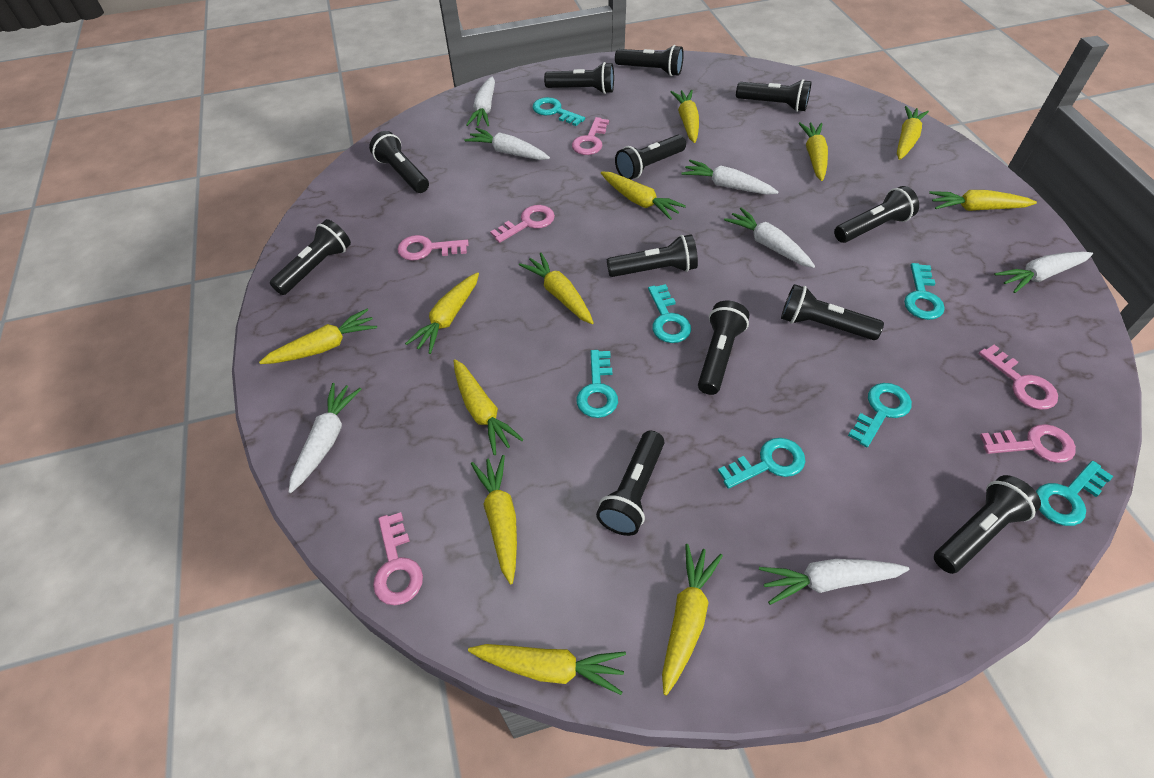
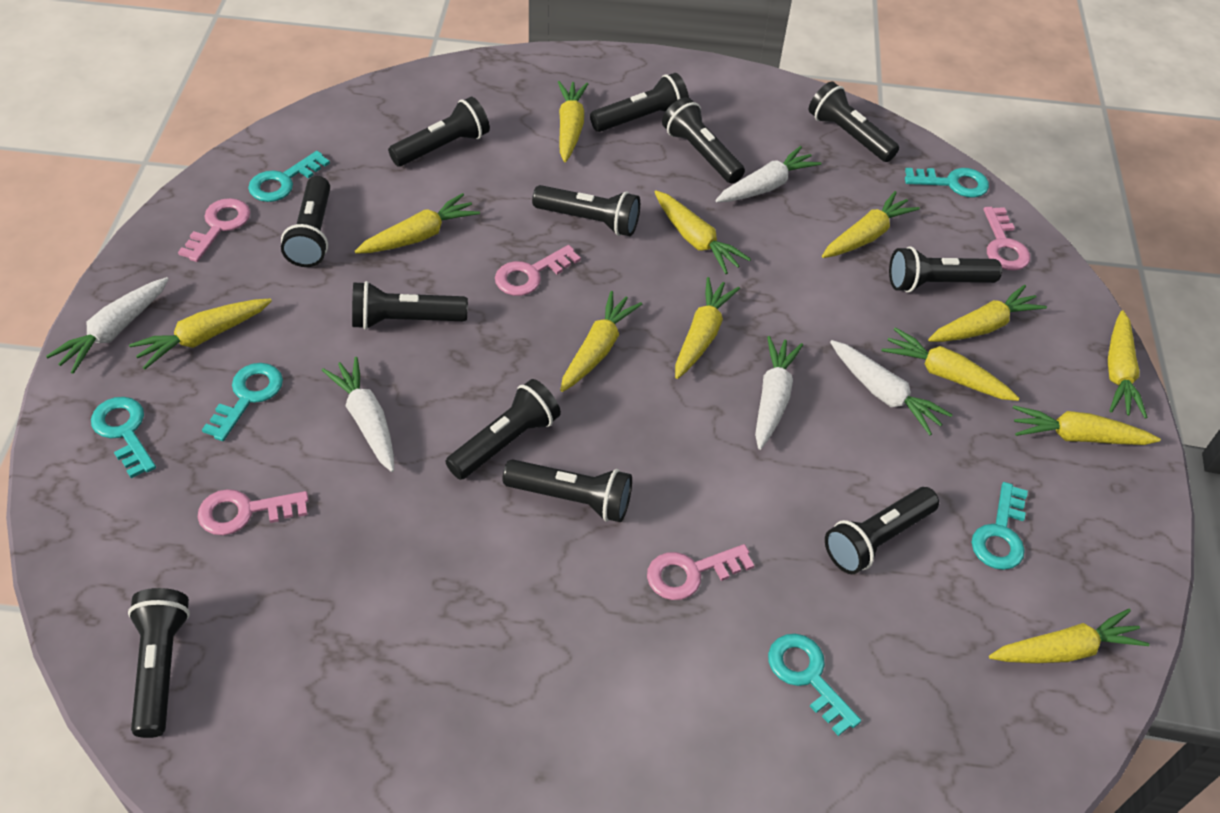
pink key: 6 -> 5
turquoise key: 7 -> 6
white carrot: 7 -> 5

